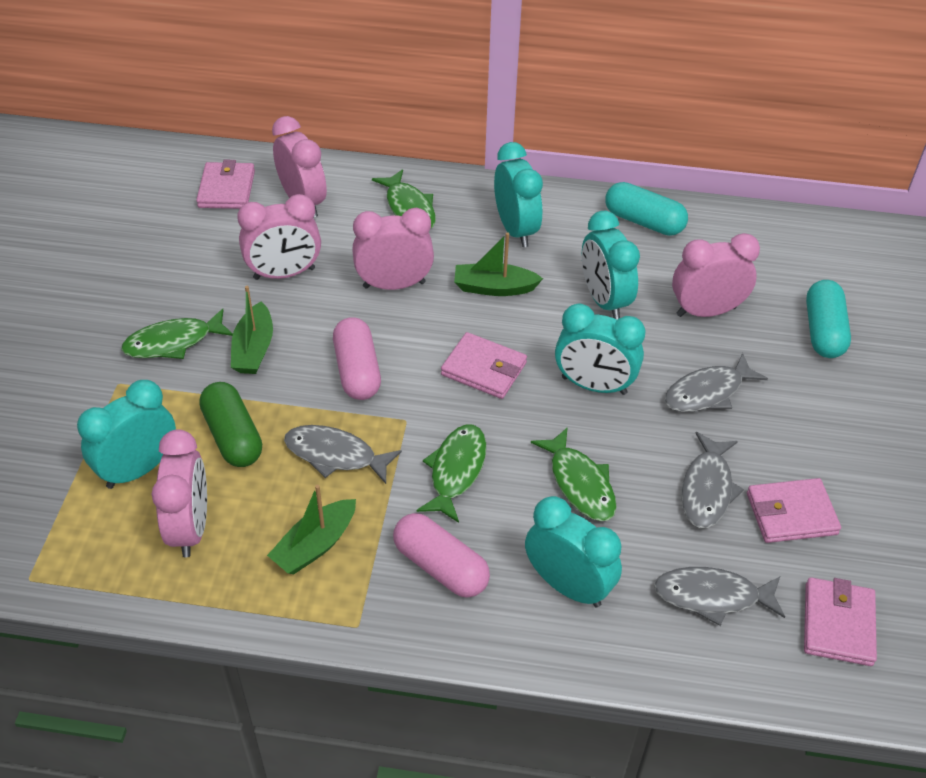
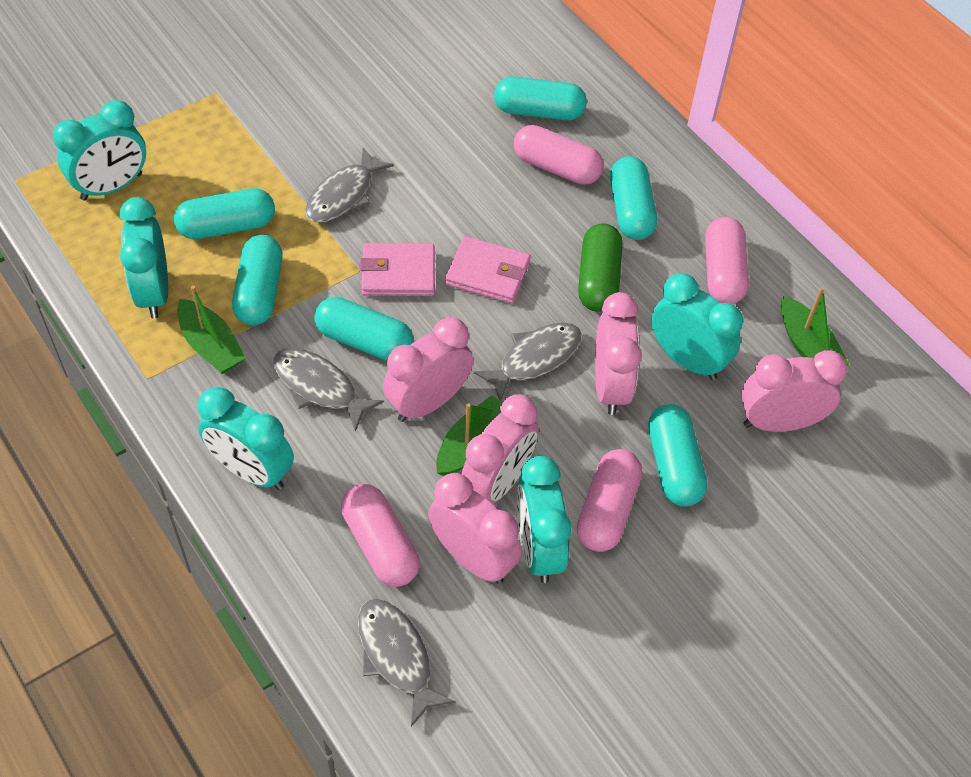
green fish: 4 -> 0
pink capsule: 2 -> 4
pink wallet: 4 -> 2
turquoise capsule: 2 -> 6

